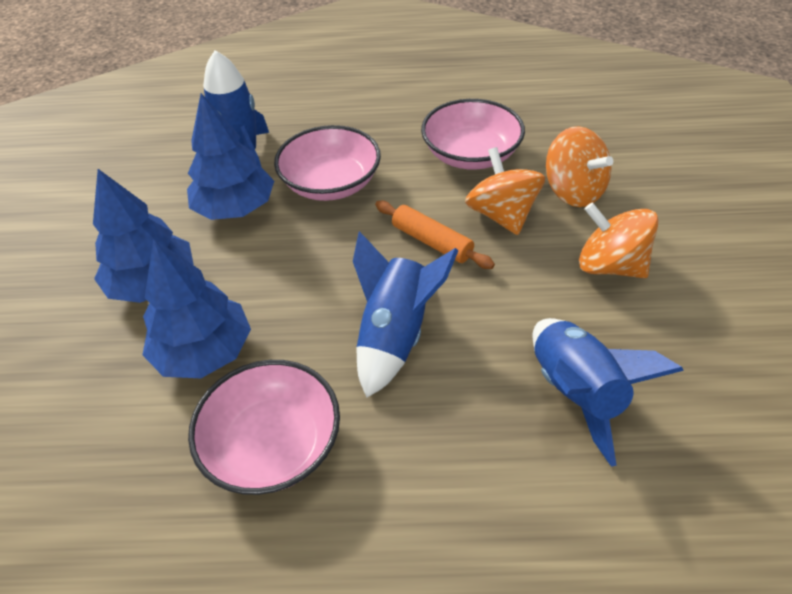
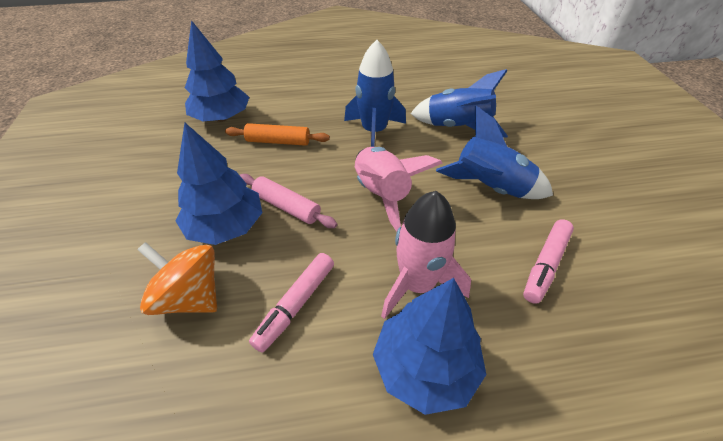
orange spinning top: 3 -> 1
pink bowl: 3 -> 0
pink marker: 0 -> 2
pink rocket: 0 -> 2
pink rolling pin: 0 -> 1

